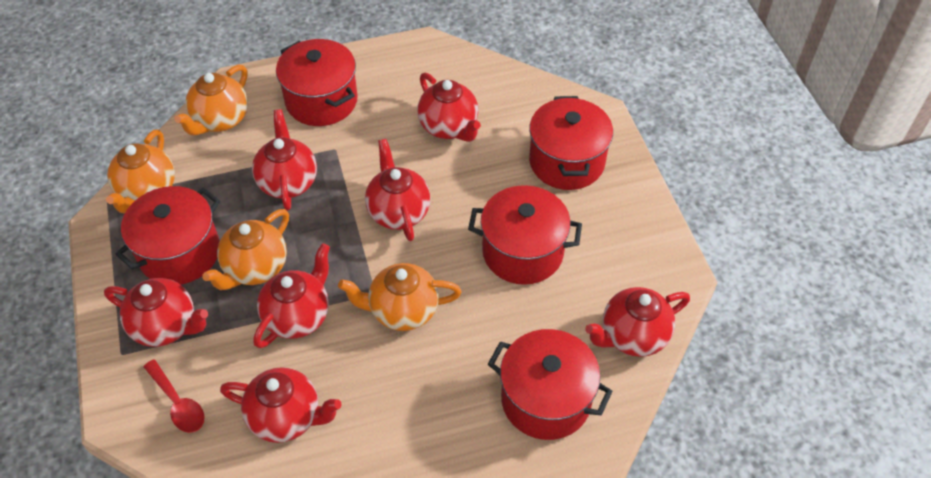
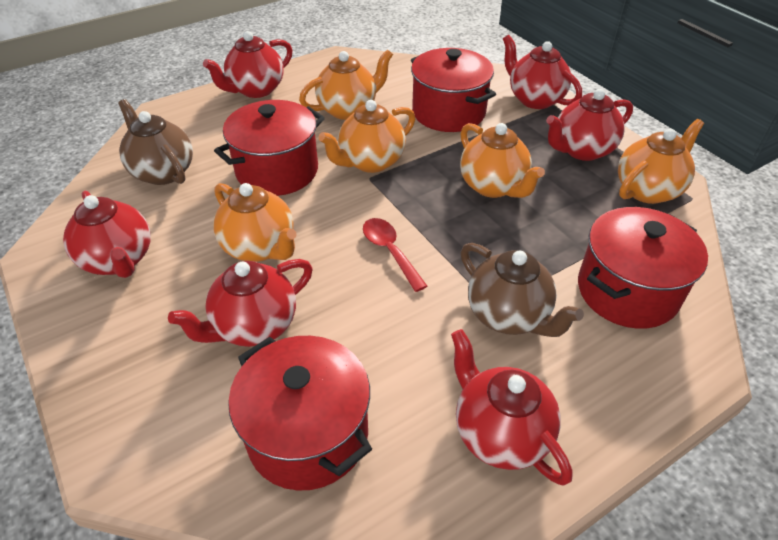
brown teapot: 0 -> 2
orange teapot: 4 -> 5
red pot: 5 -> 4
red teapot: 7 -> 6

